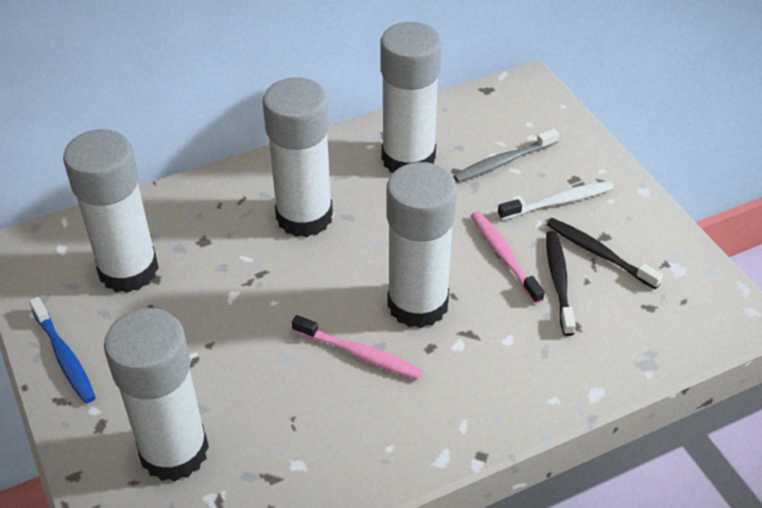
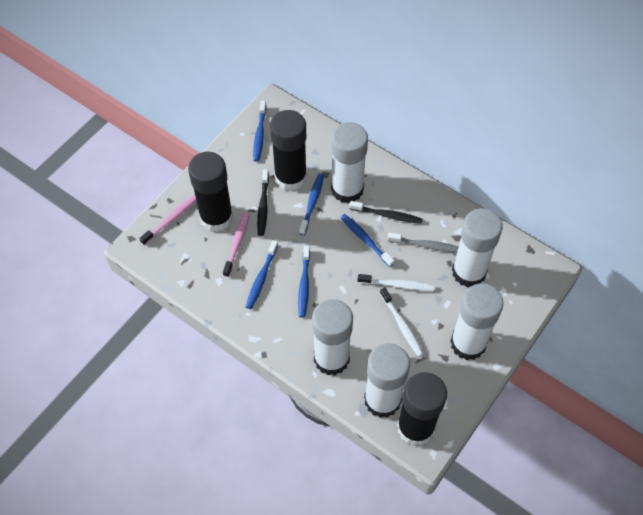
black glue stick: 0 -> 3
blue toothbrush: 1 -> 5
white toothbrush: 1 -> 2

